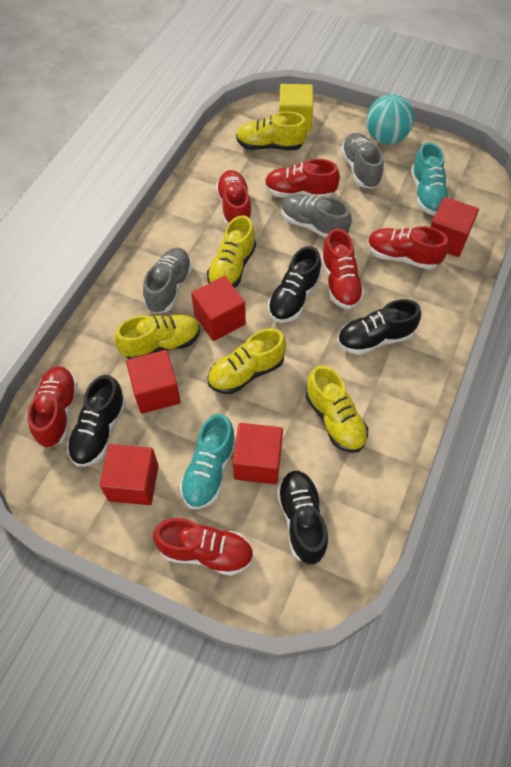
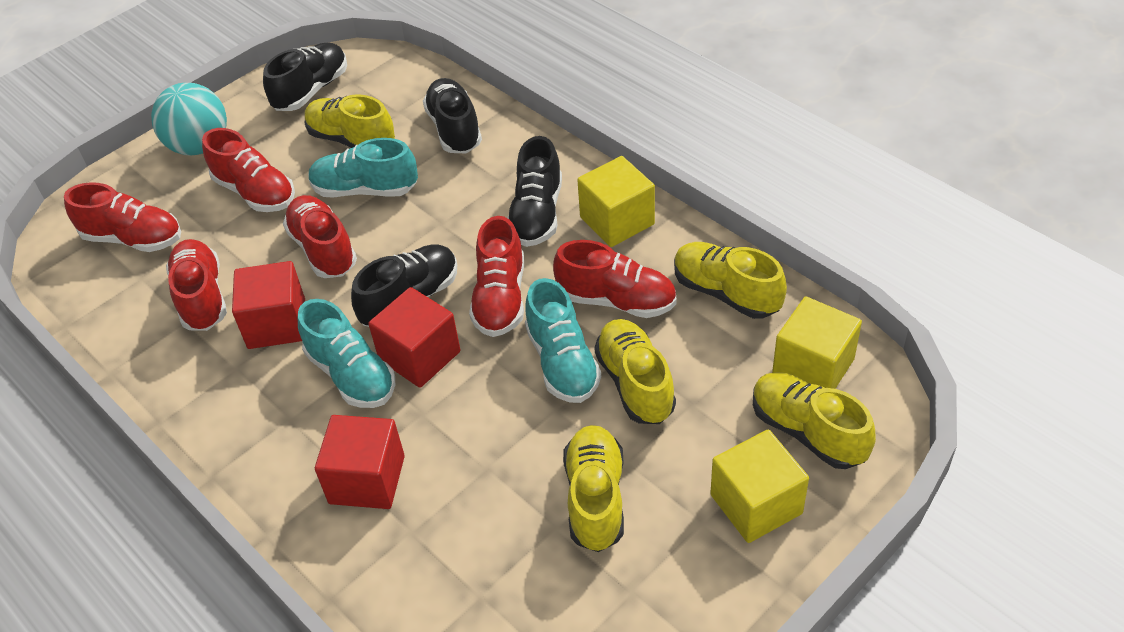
grey shoe: 3 -> 0
red cube: 5 -> 3
turquoise shoe: 2 -> 3
yellow cube: 1 -> 3

